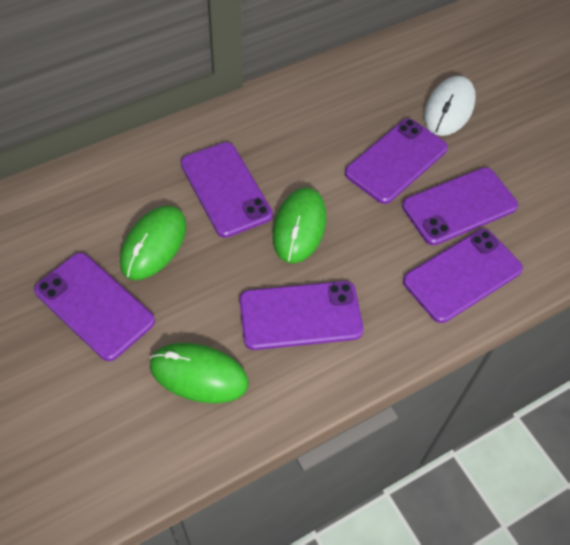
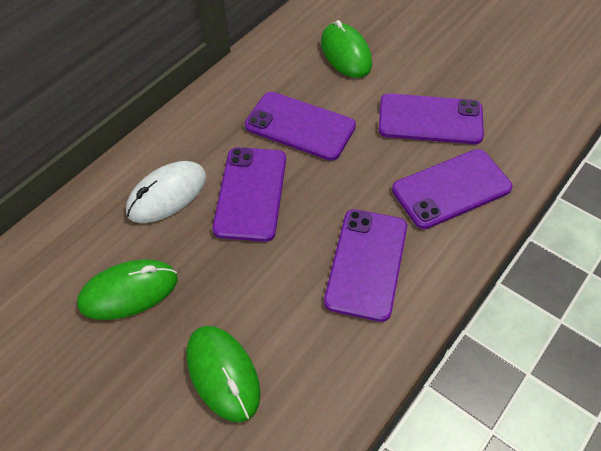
purple phone: 6 -> 5

